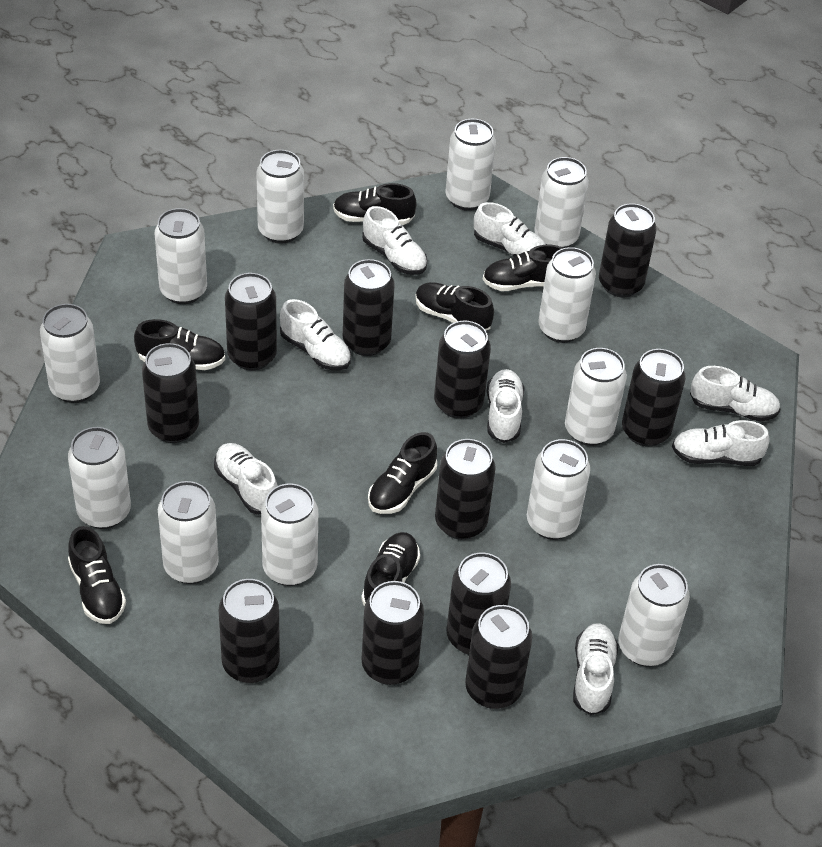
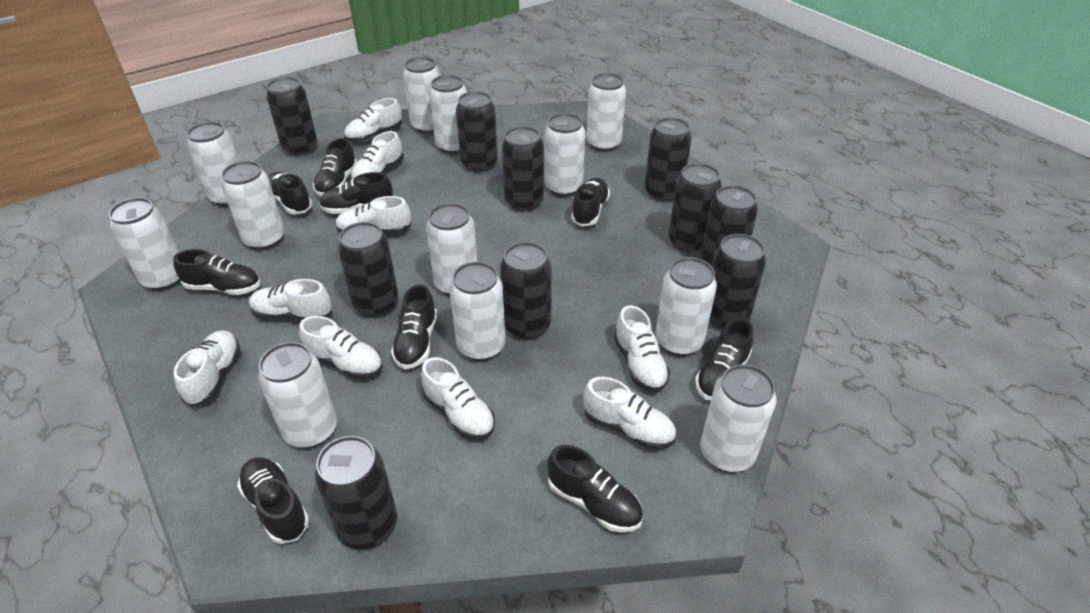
black can: 11 -> 10
black shoe: 7 -> 9
white shoe: 8 -> 9

